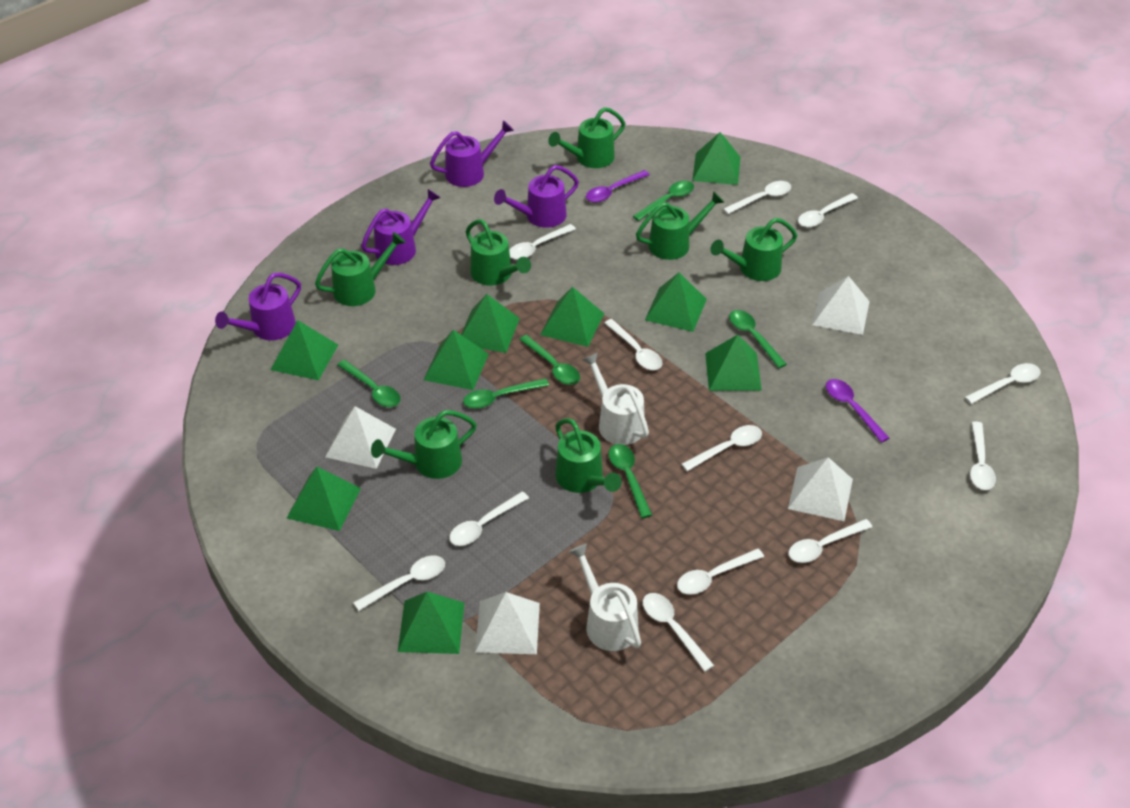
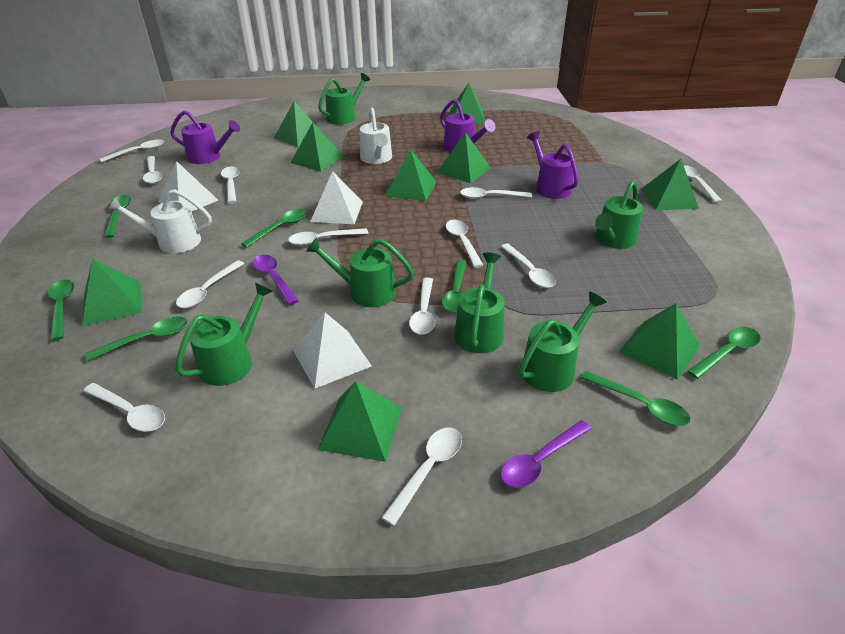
green spoon: 6 -> 7
green watering can: 7 -> 6
purple watering can: 4 -> 3
white pyramid: 4 -> 3

